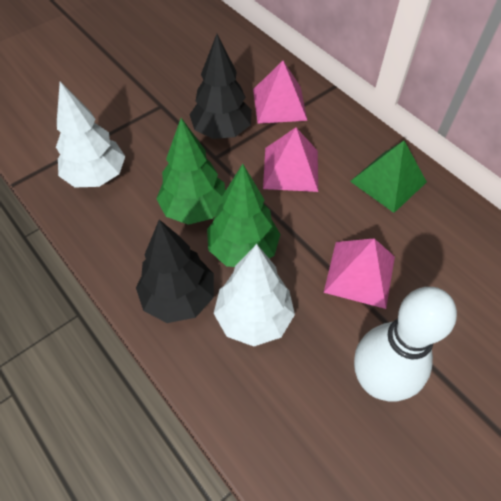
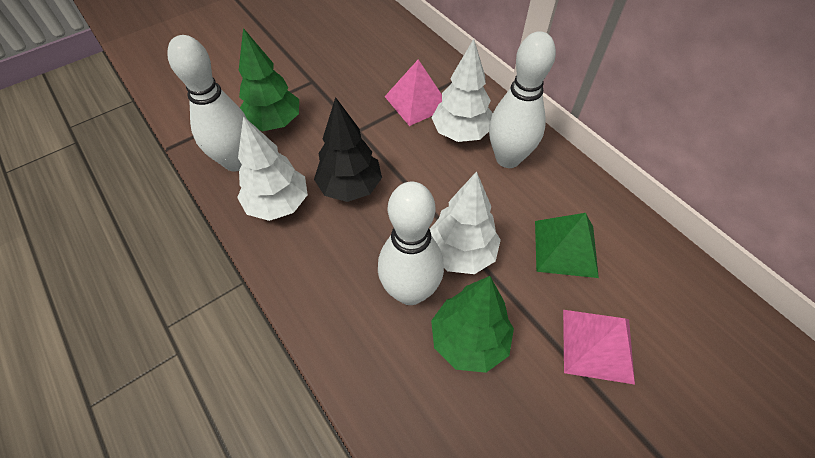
black tree: 2 -> 1
pink pyramid: 3 -> 2
white bowling pin: 1 -> 3
white tree: 2 -> 3

